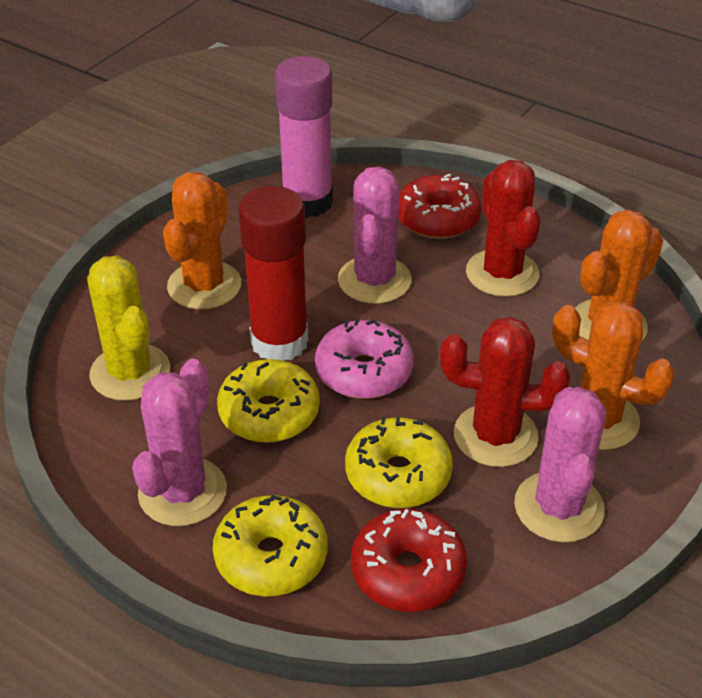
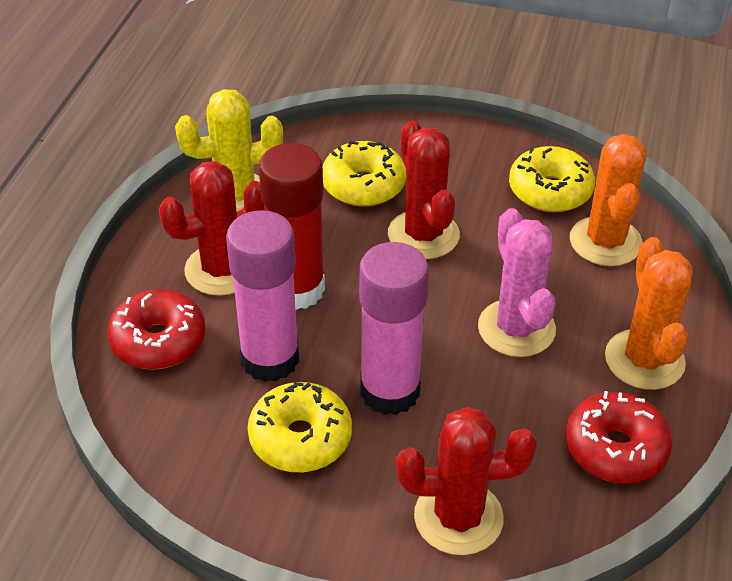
orange cactus: 3 -> 2
pink cactus: 3 -> 1
pink donut: 1 -> 0
pink glue stick: 1 -> 2
red cactus: 2 -> 3

